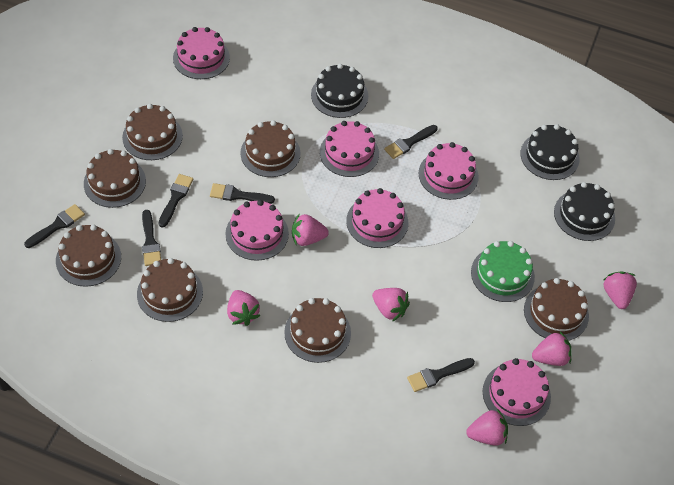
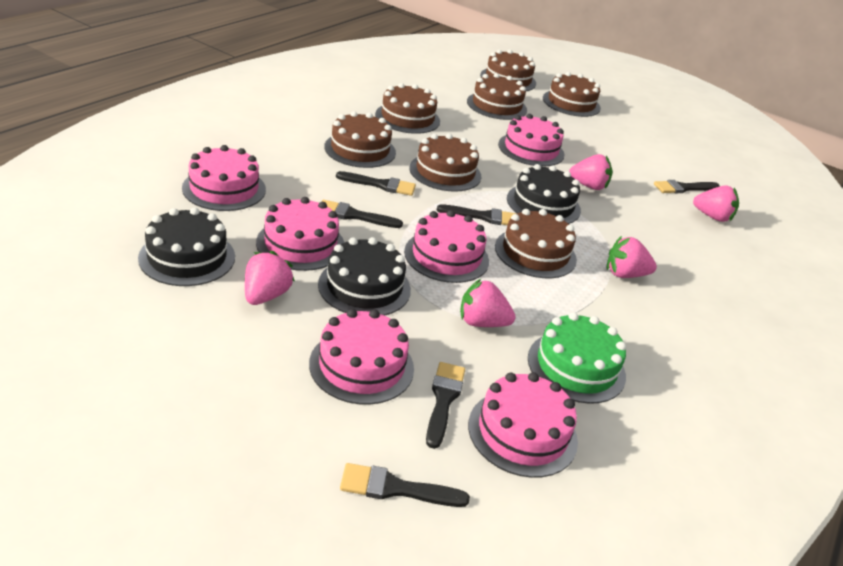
pink strawberry: 6 -> 5

